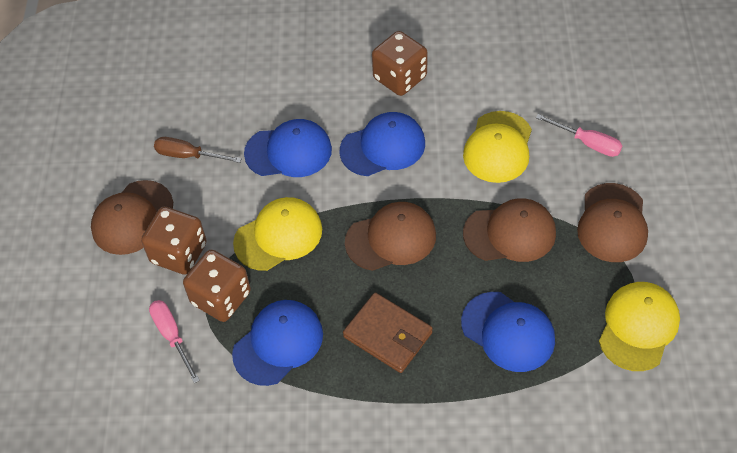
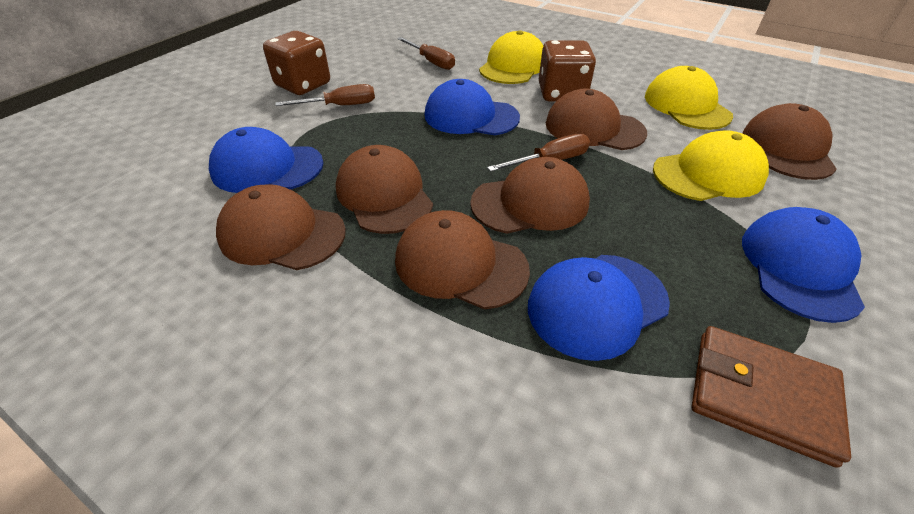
brown cap: 4 -> 6
brown dice: 3 -> 2
brown screwdriver: 1 -> 3
pink screwdriver: 2 -> 0

